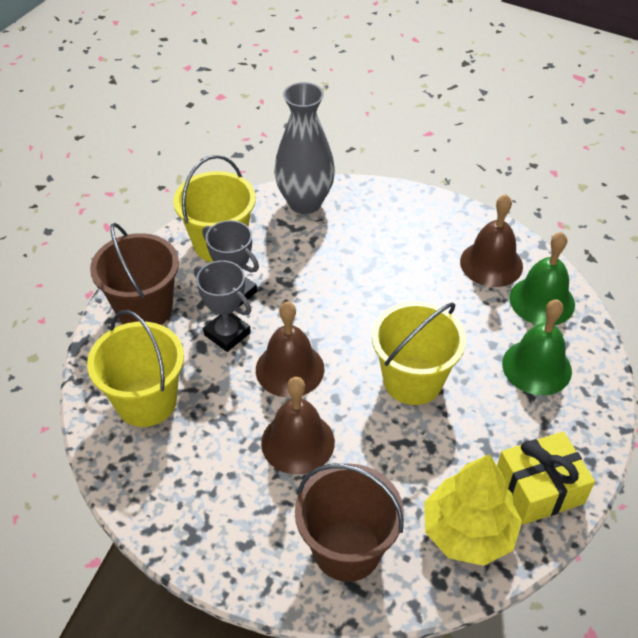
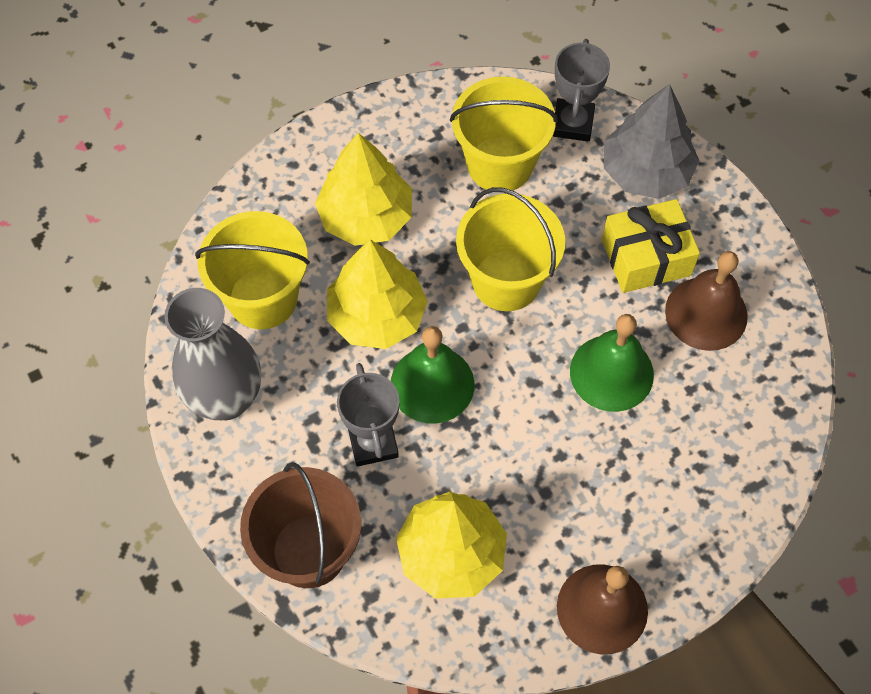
brown bell: 3 -> 2
brown bucket: 2 -> 1
grey tree: 0 -> 1
yellow tree: 1 -> 3

